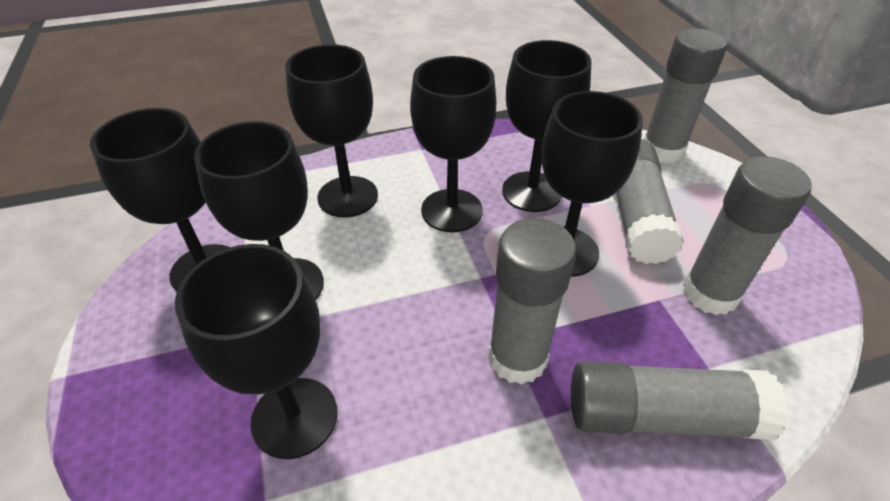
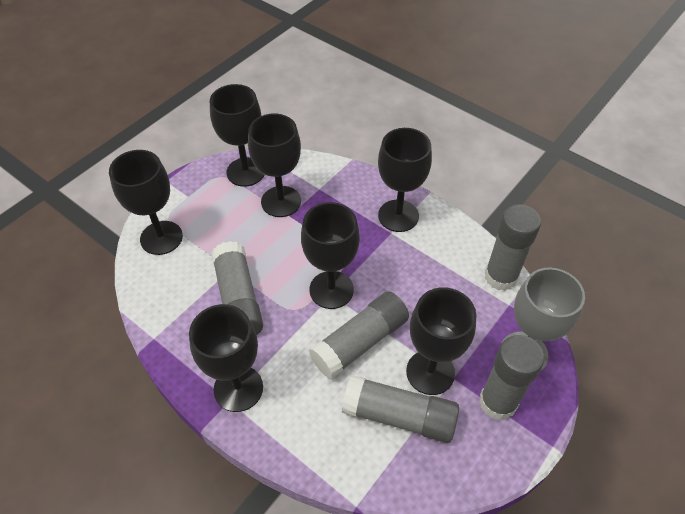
grey goblet: 0 -> 1

